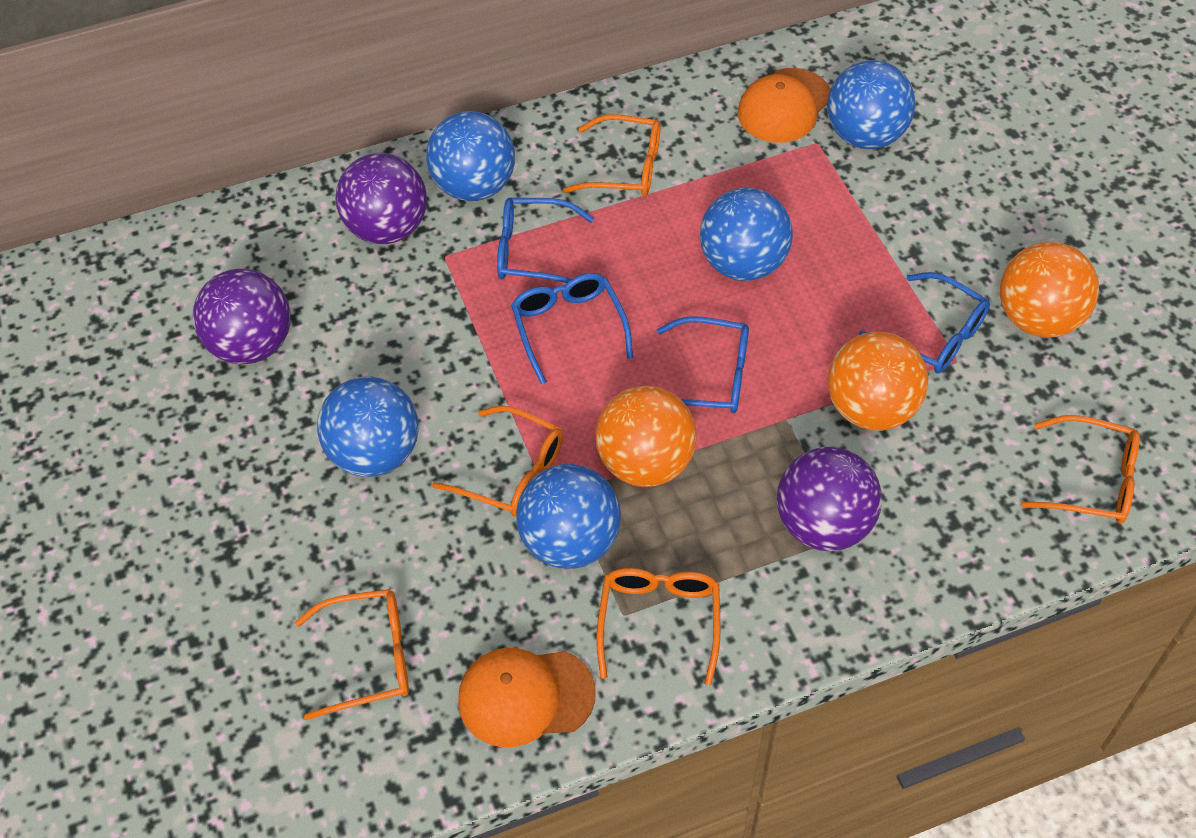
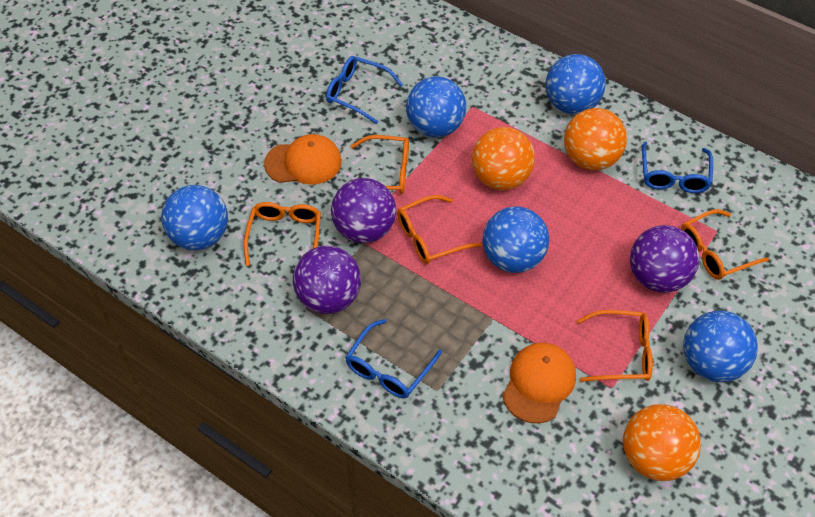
blue glasses: 4 -> 3

